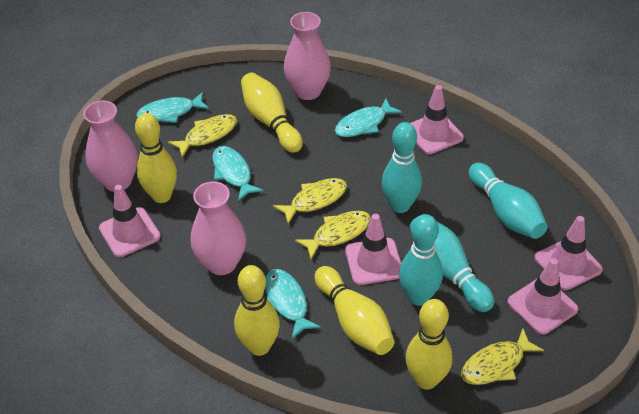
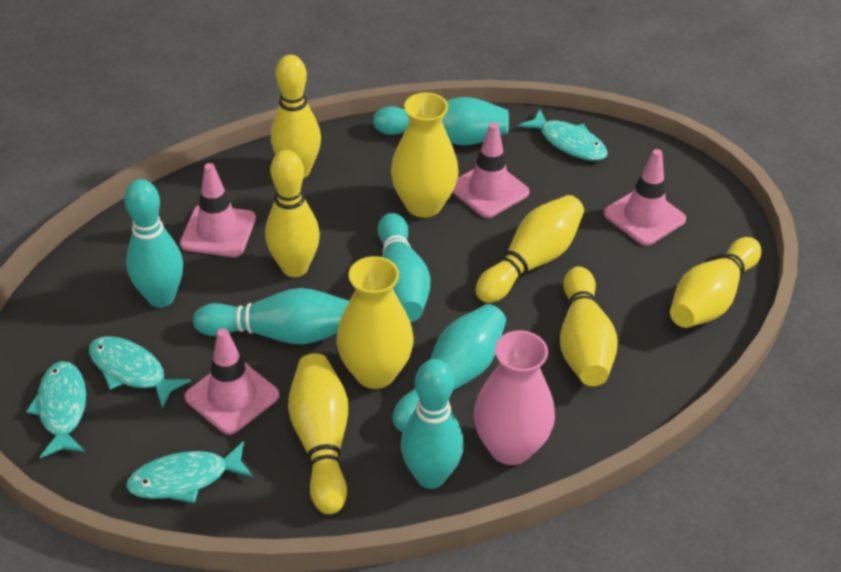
pink traffic cone: 5 -> 4
pink vase: 3 -> 1
turquoise bowling pin: 4 -> 6
yellow bowling pin: 5 -> 6
yellow fish: 4 -> 0
yellow vase: 0 -> 2

